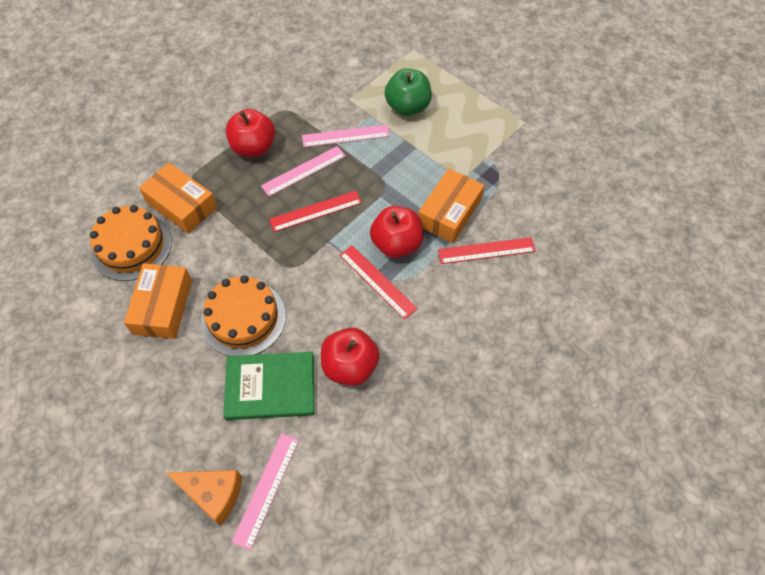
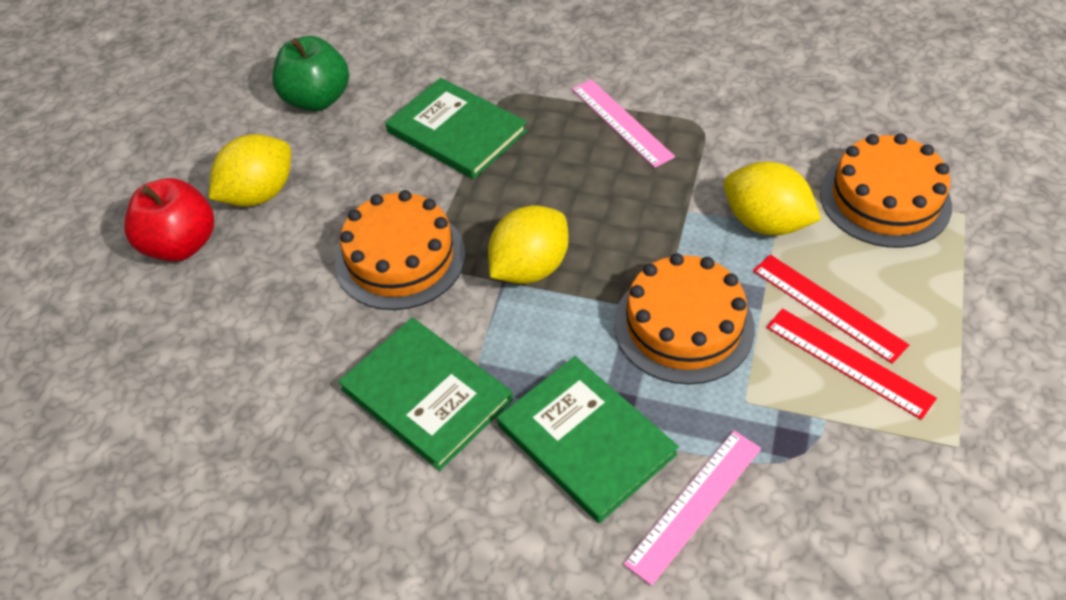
green book: 1 -> 3
orange box: 3 -> 0
orange cake: 2 -> 3
orange cheese: 1 -> 0
pink ruler: 3 -> 2
red apple: 3 -> 1
red ruler: 3 -> 2
yellow lemon: 0 -> 3

